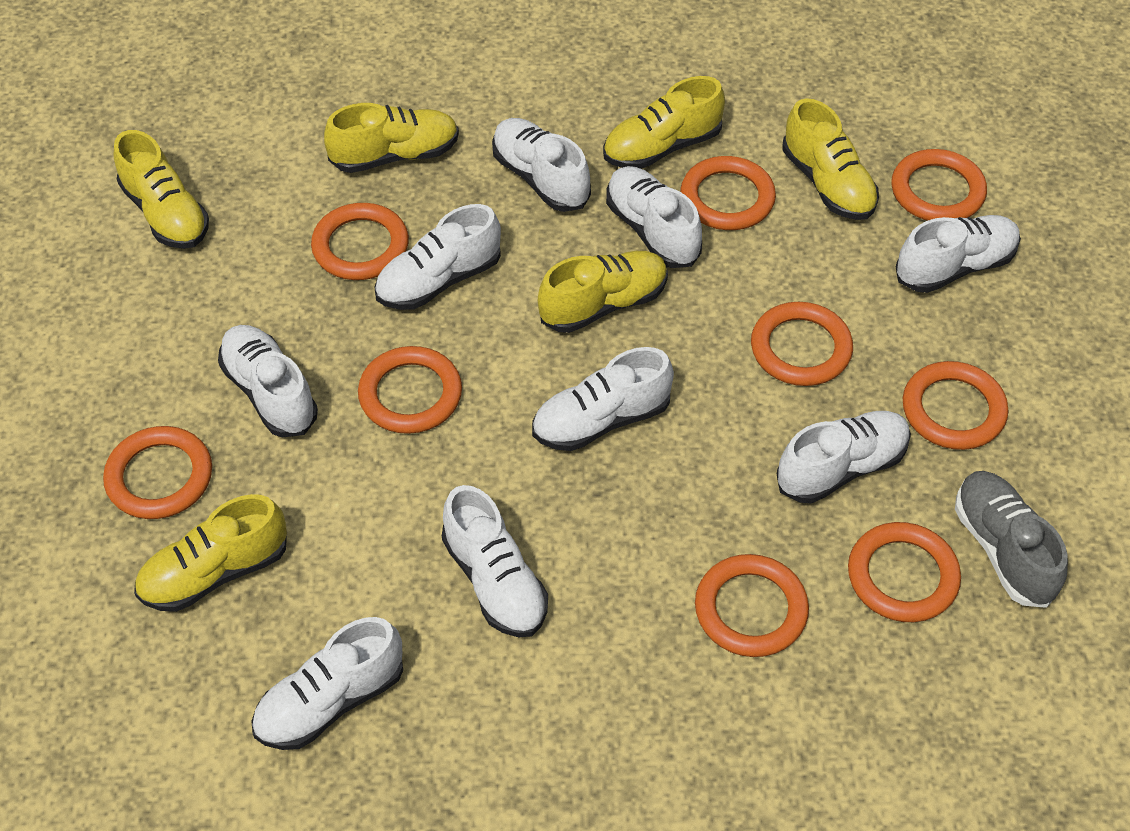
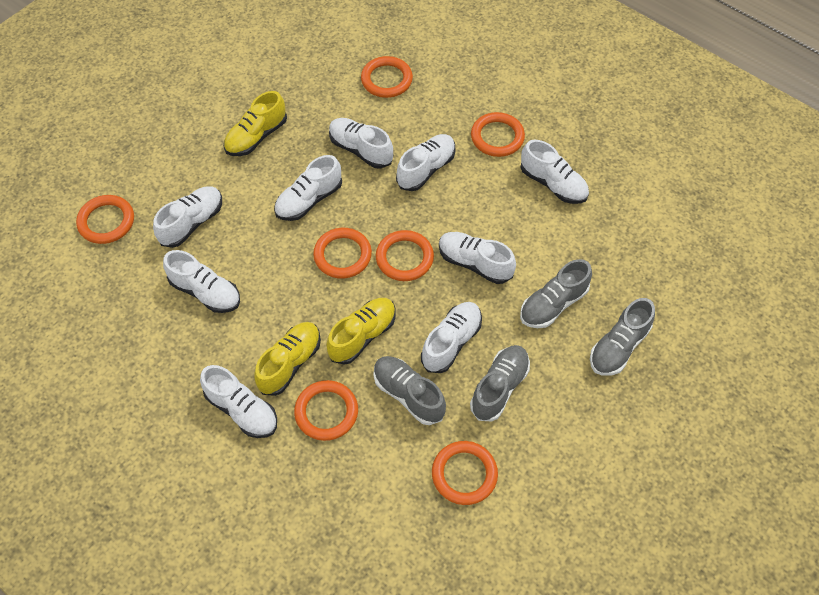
grey shoe: 1 -> 4
orange ring: 9 -> 7
yellow shoe: 6 -> 3

